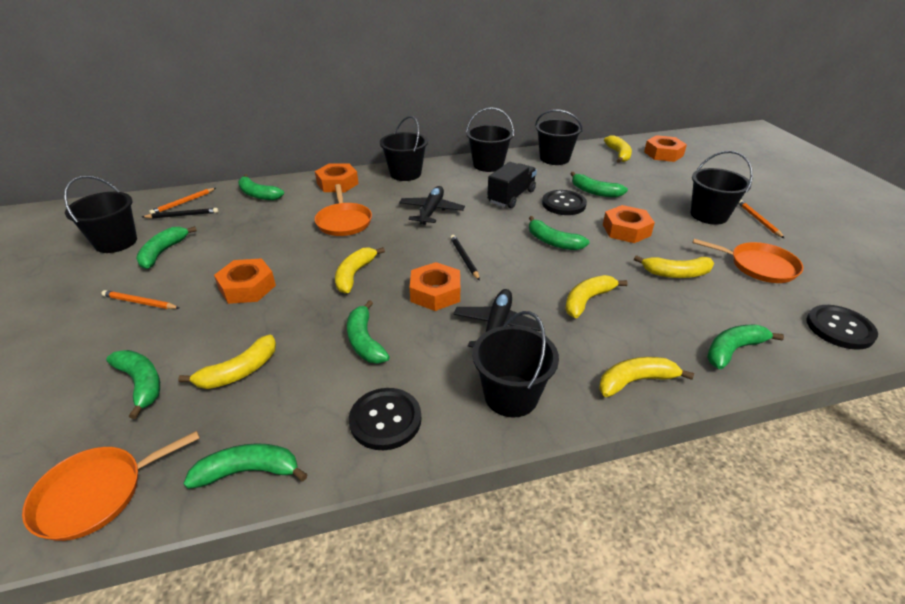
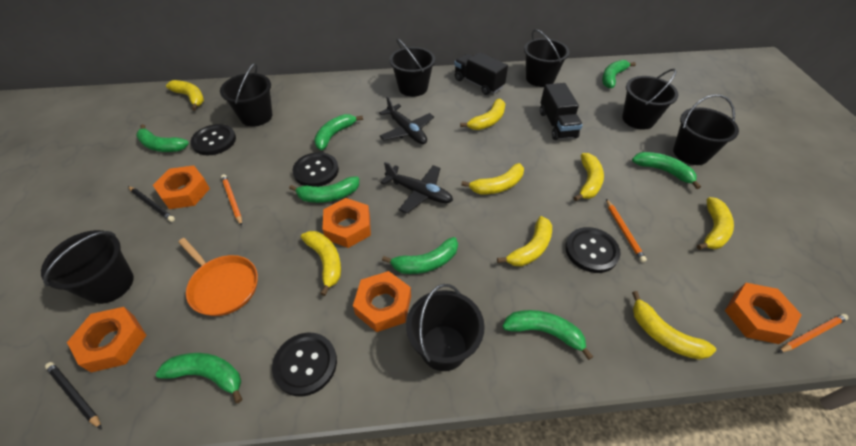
black bucket: 6 -> 7
black button: 3 -> 4
black truck: 1 -> 2
orange pan: 3 -> 1
yellow banana: 6 -> 8

